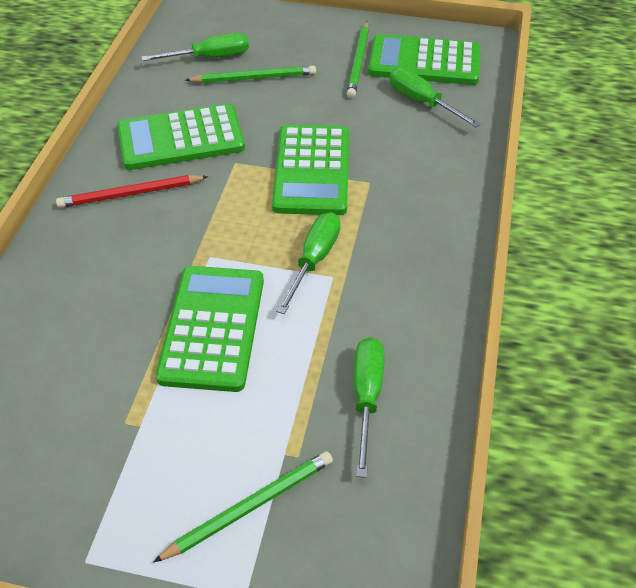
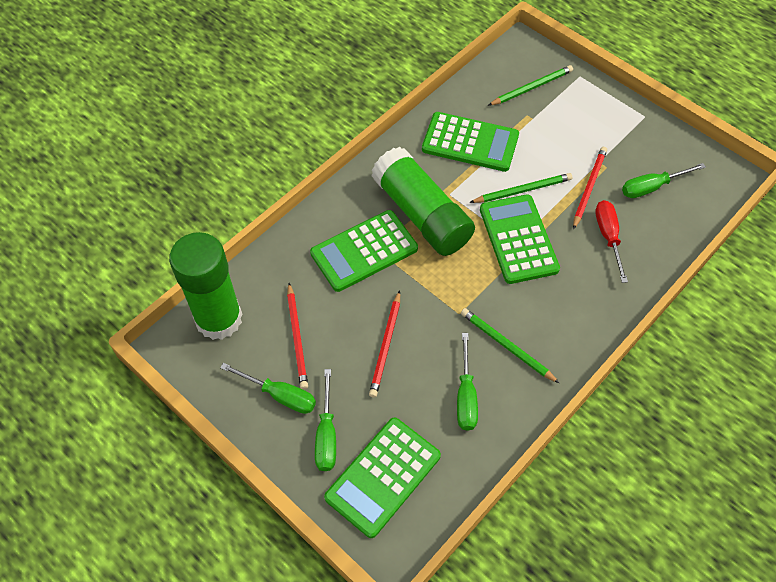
green glue stick: 0 -> 2
red pencil: 1 -> 3
red screwdriver: 0 -> 1

